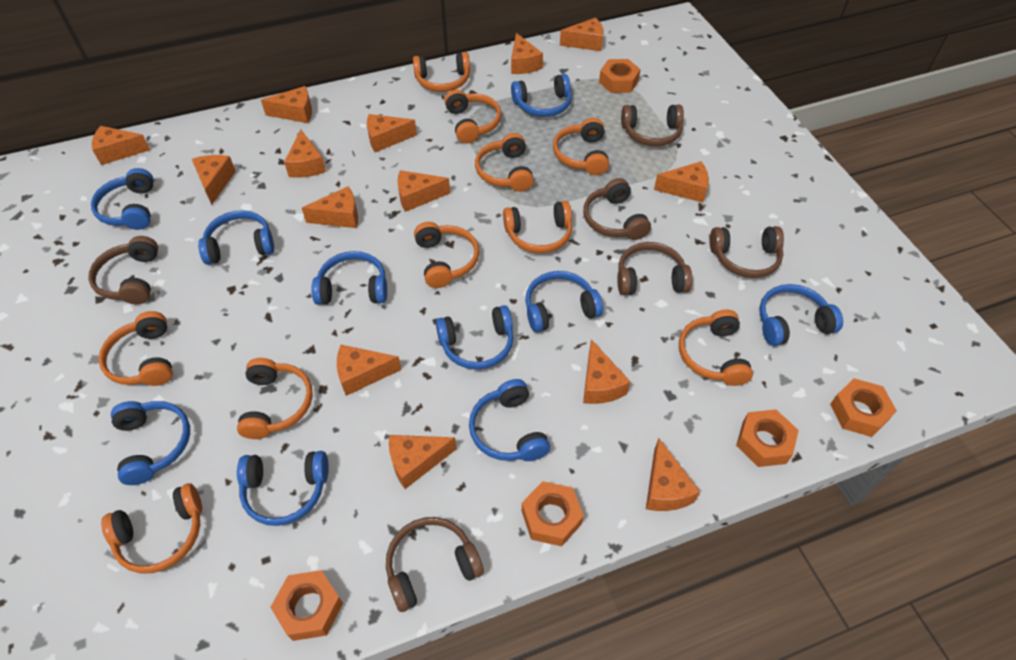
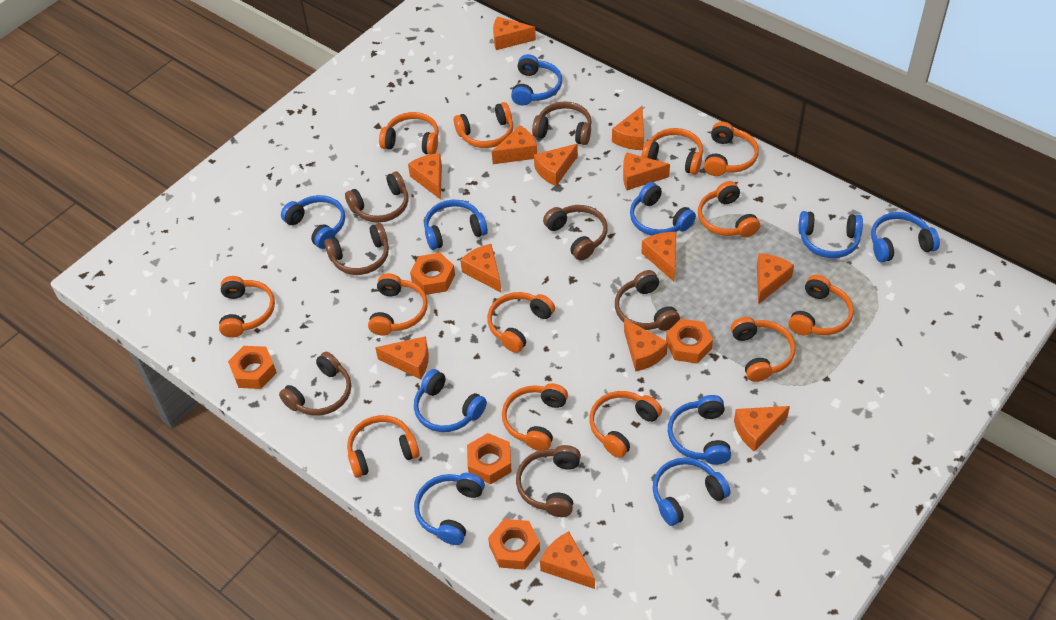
brown headphones: 6 -> 7
orange cheese: 14 -> 13
orange headphones: 10 -> 13

